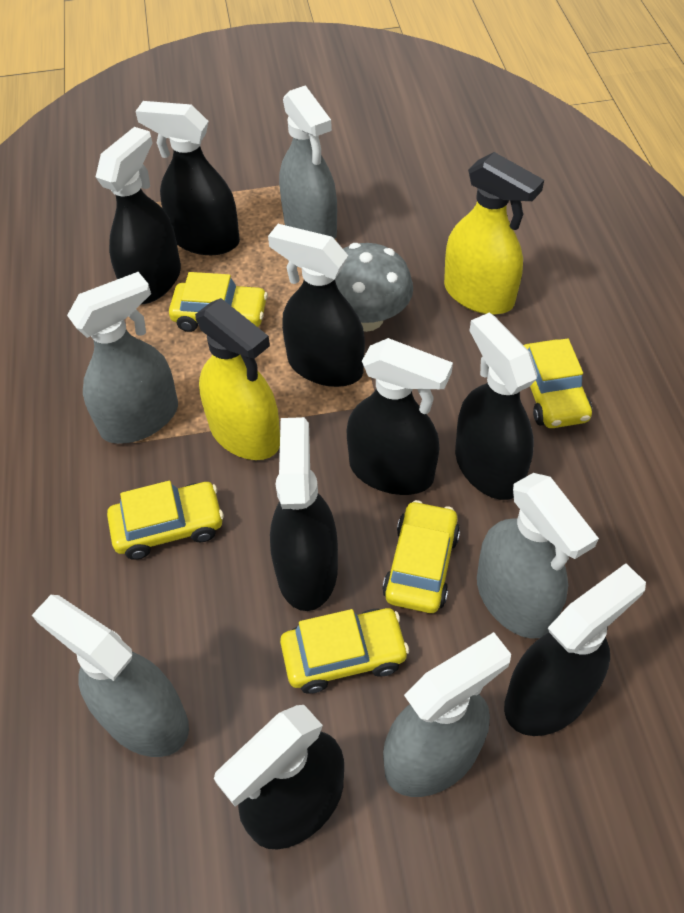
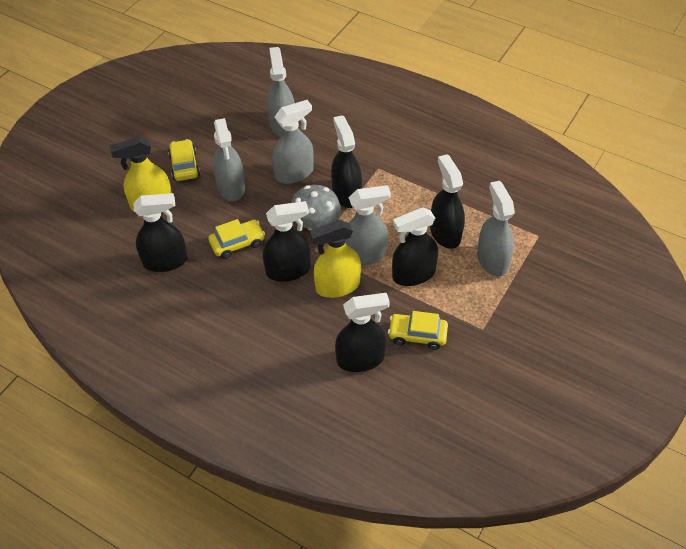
black spray bottle: 8 -> 6
yellow car: 5 -> 3

